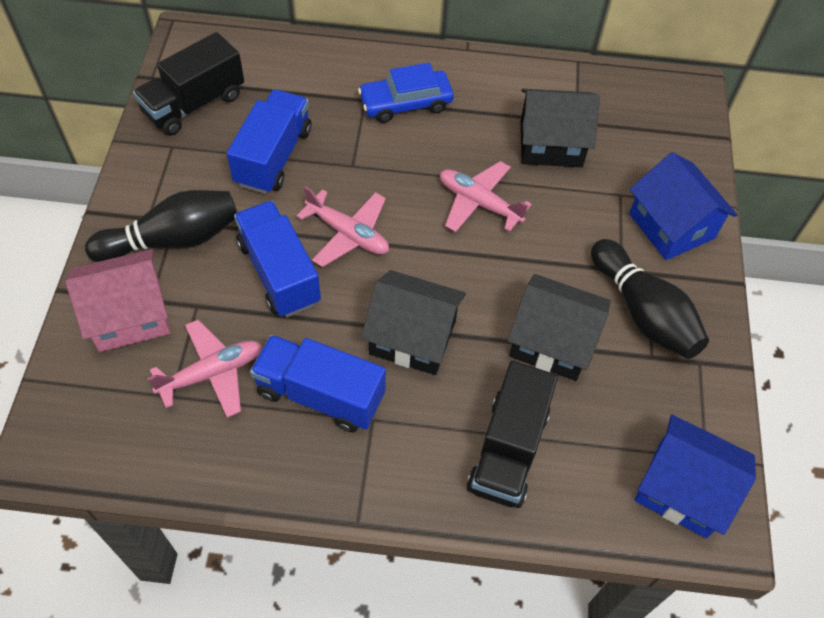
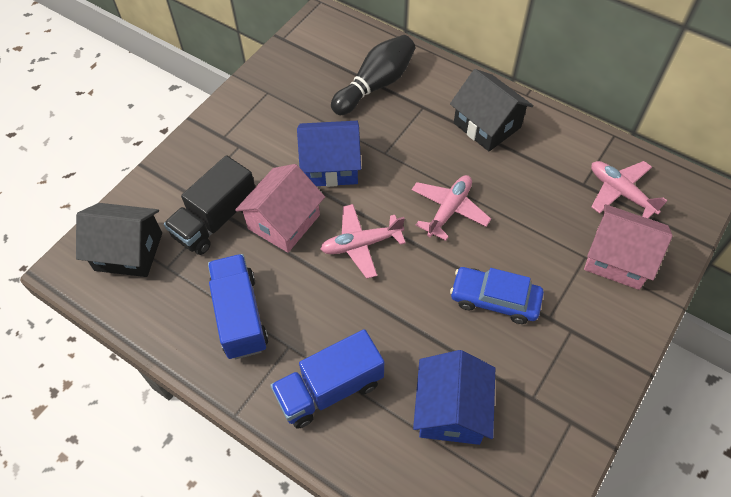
black bowling pin: 2 -> 1
black house: 3 -> 2
black truck: 2 -> 1
blue truck: 3 -> 2
pink house: 1 -> 2

